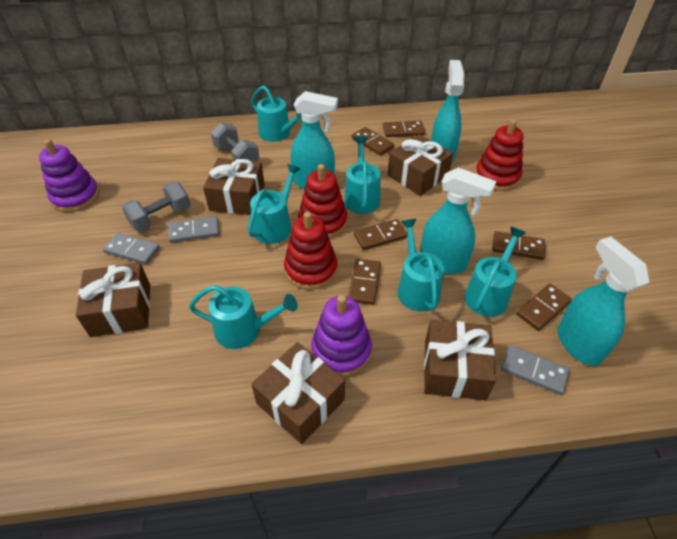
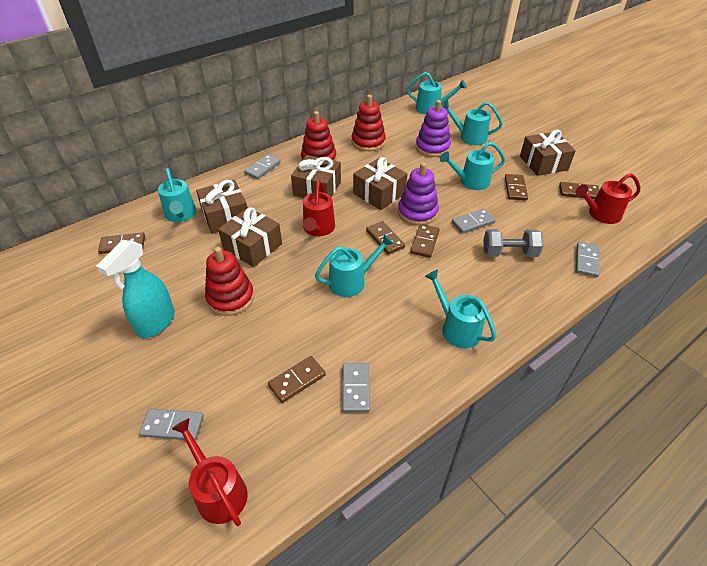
grey domino: 3 -> 5
grey dumbbell: 2 -> 1
red watering can: 0 -> 3
turquoise spray bottle: 4 -> 1

